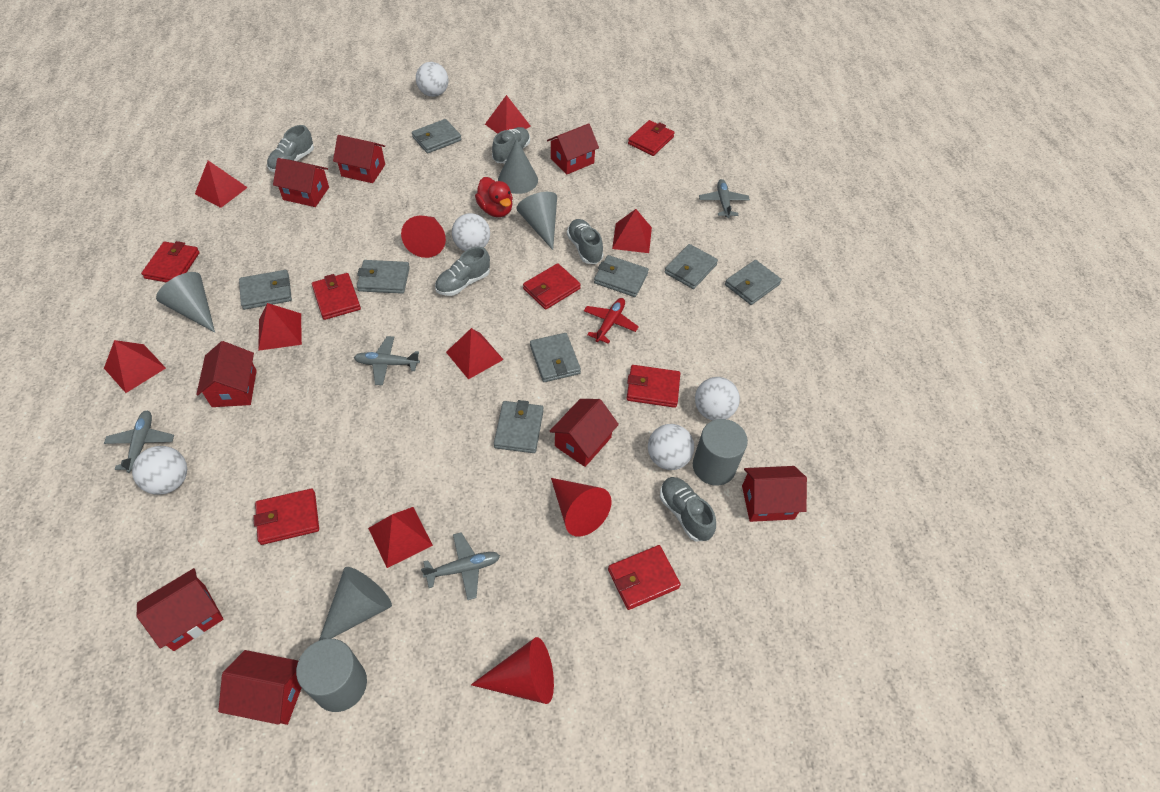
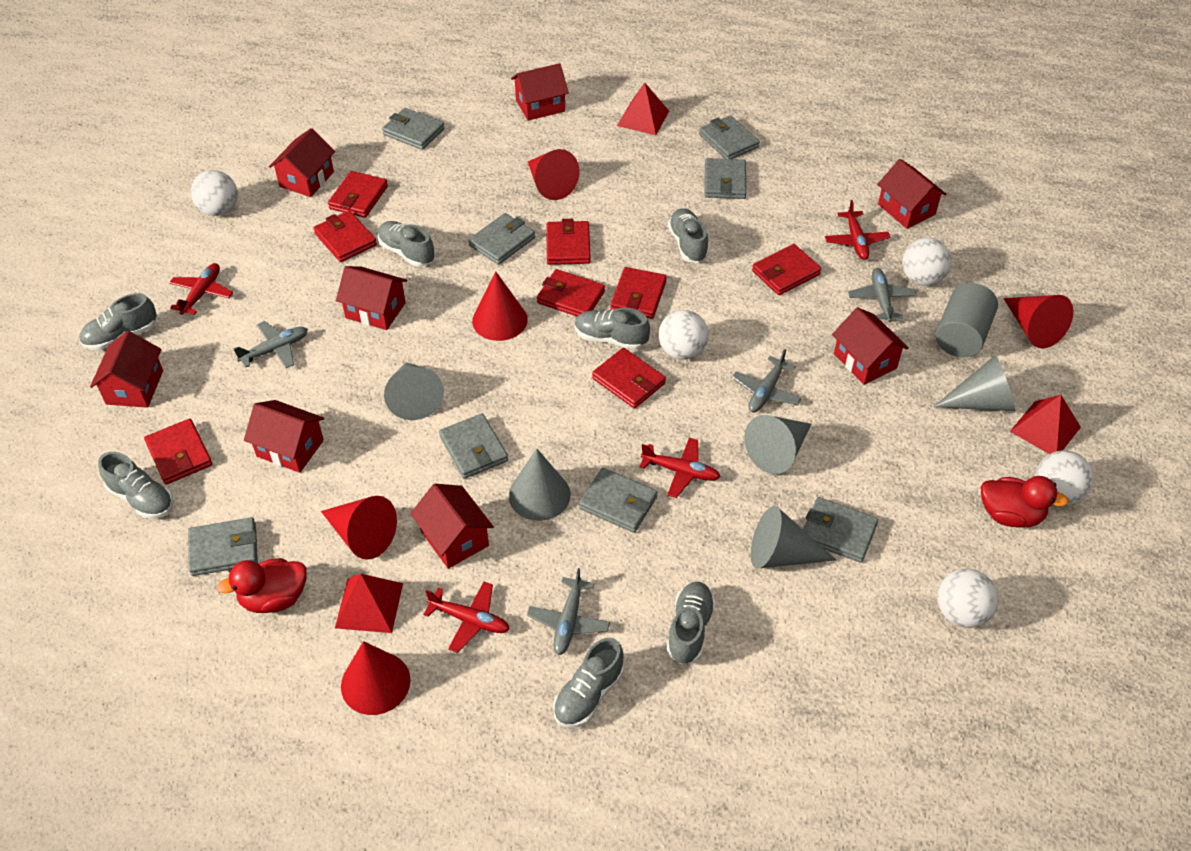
grey cone: 4 -> 5
grey cylinder: 2 -> 1
grey shoe: 5 -> 7
red cone: 3 -> 5
red duck: 1 -> 2
red plane: 1 -> 4
red pyramid: 7 -> 3
red wallet: 7 -> 8

